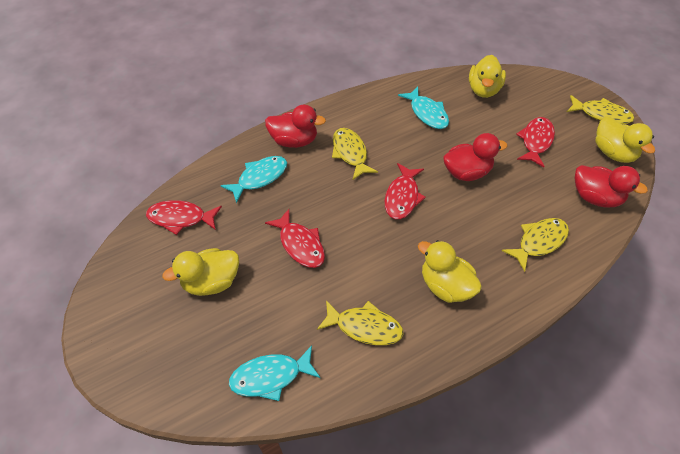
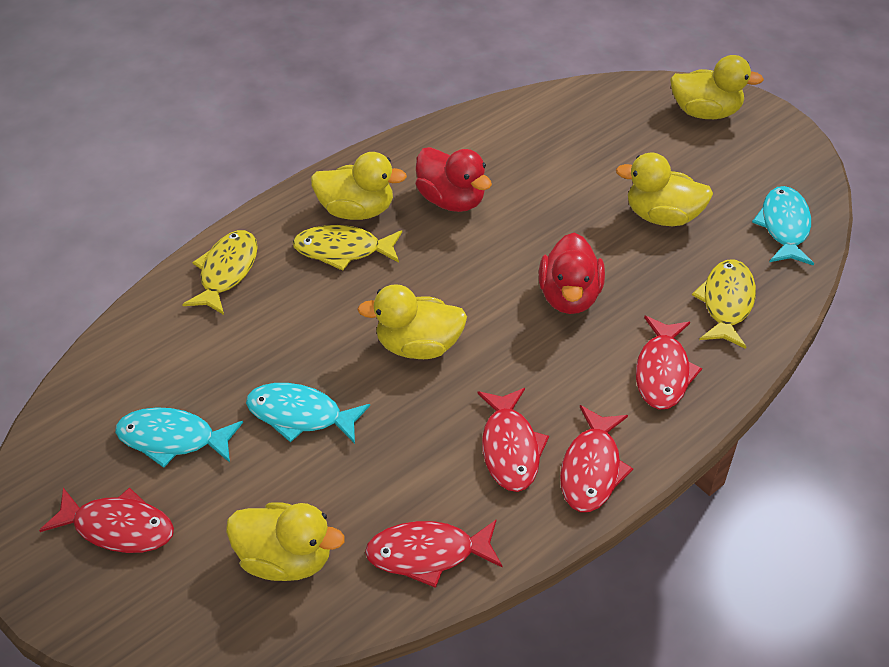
red duck: 3 -> 2
red fish: 4 -> 5
yellow duck: 4 -> 5
yellow fish: 4 -> 3

